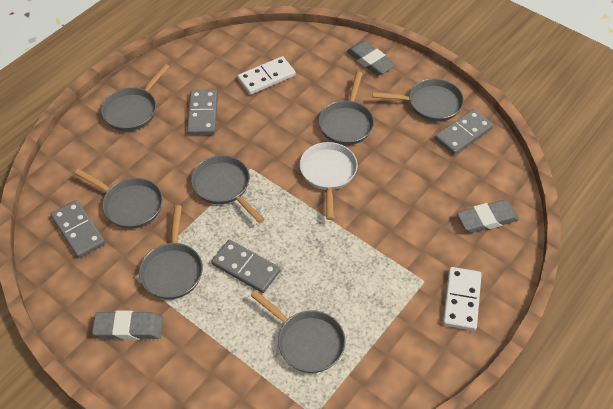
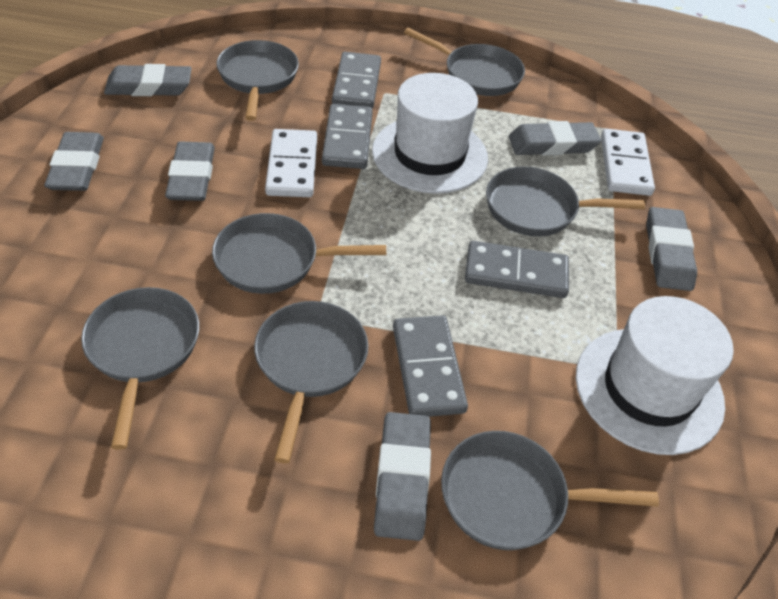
grey eraser: 3 -> 6
white hat: 0 -> 2
white pan: 1 -> 0

